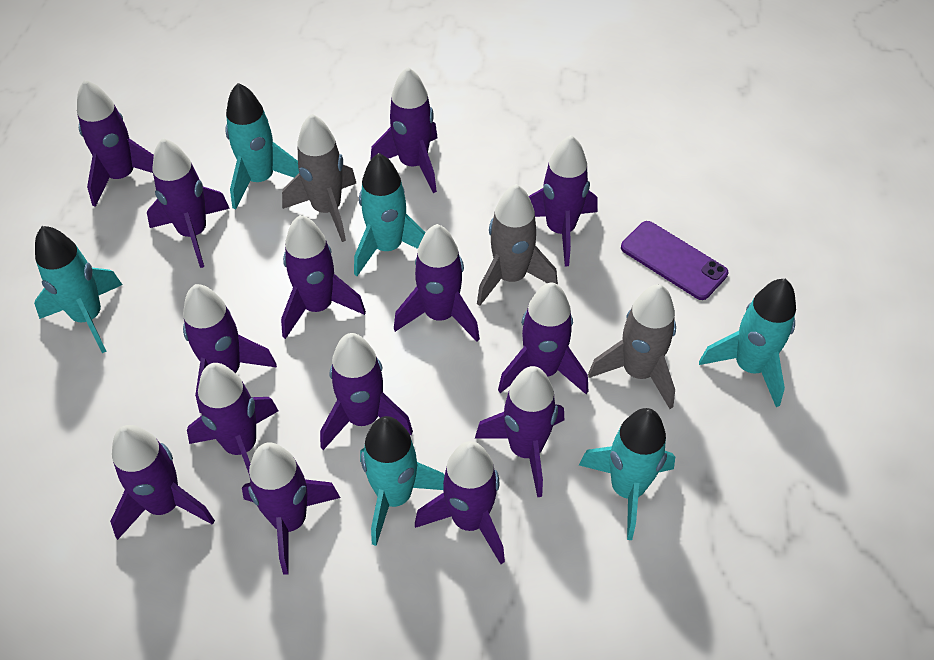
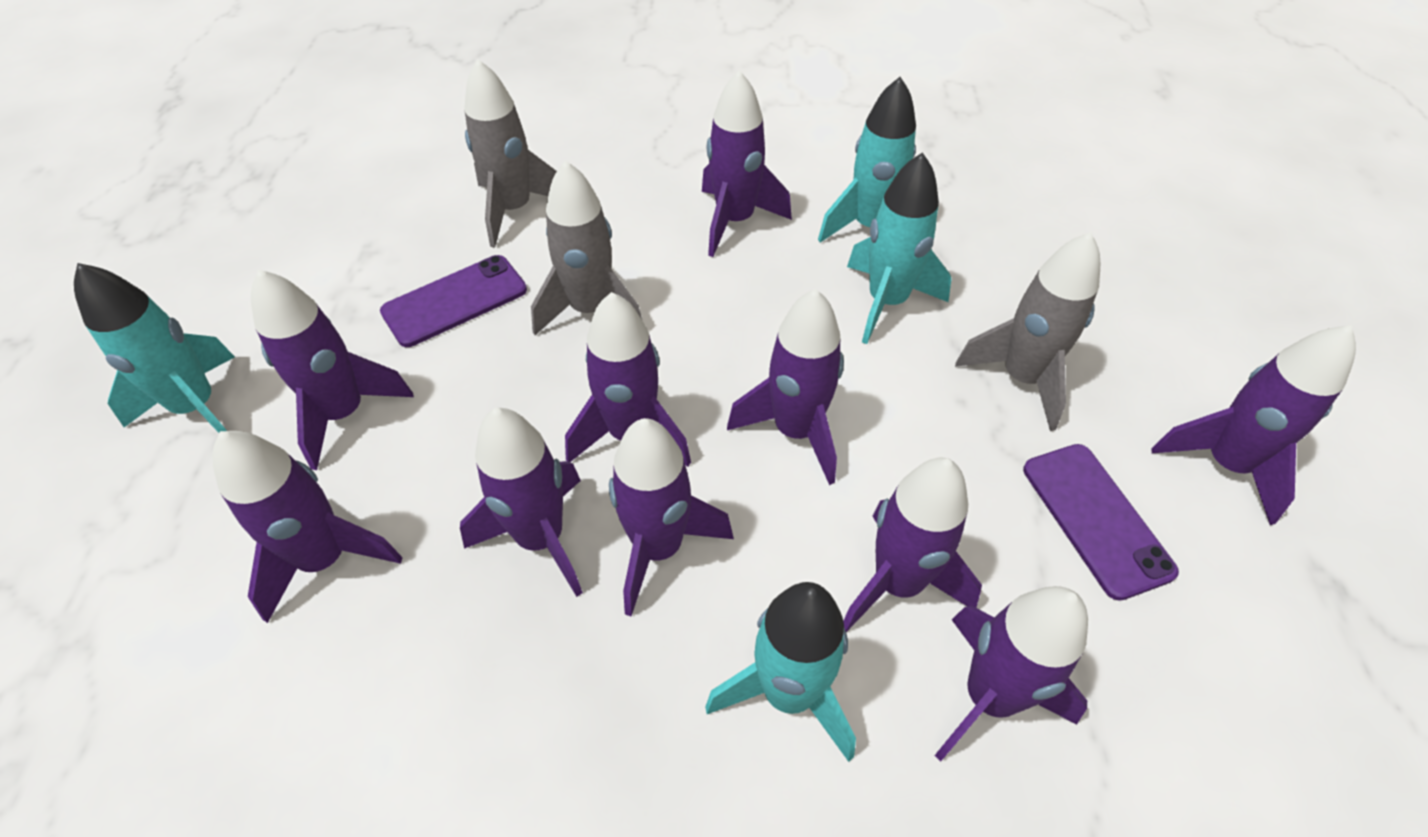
purple phone: 1 -> 2
purple rocket: 14 -> 10
turquoise rocket: 6 -> 4

